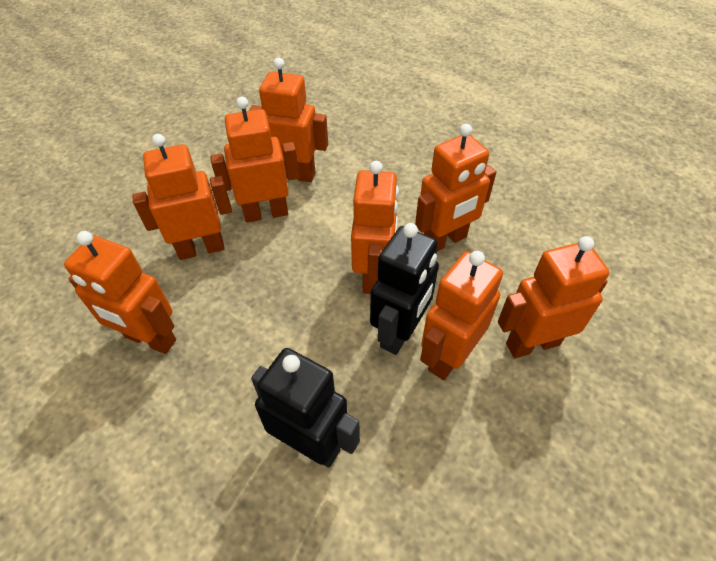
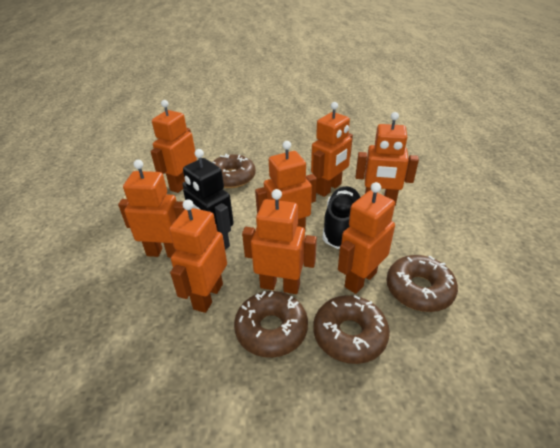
black robot: 2 -> 1
black shoe: 0 -> 1
brown donut: 0 -> 4

